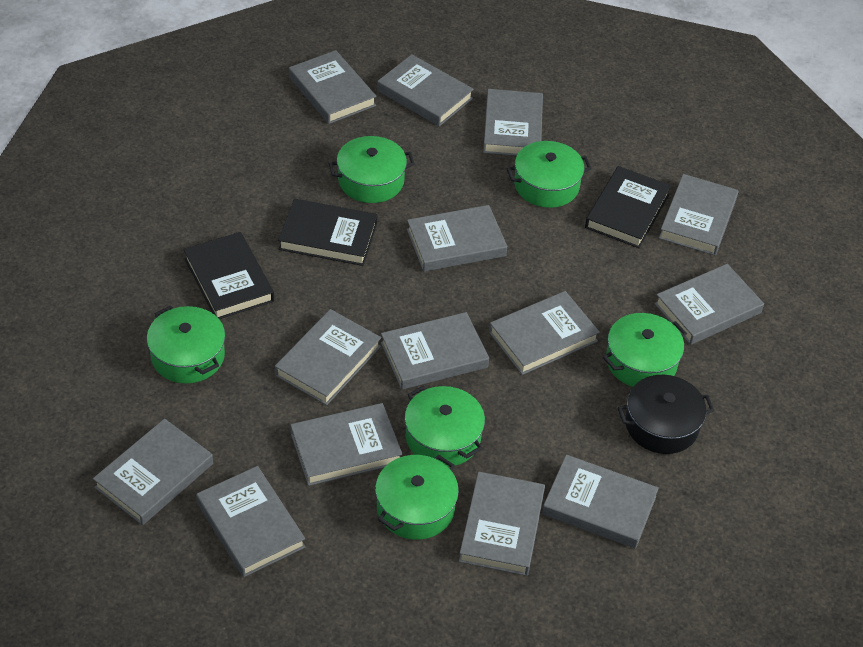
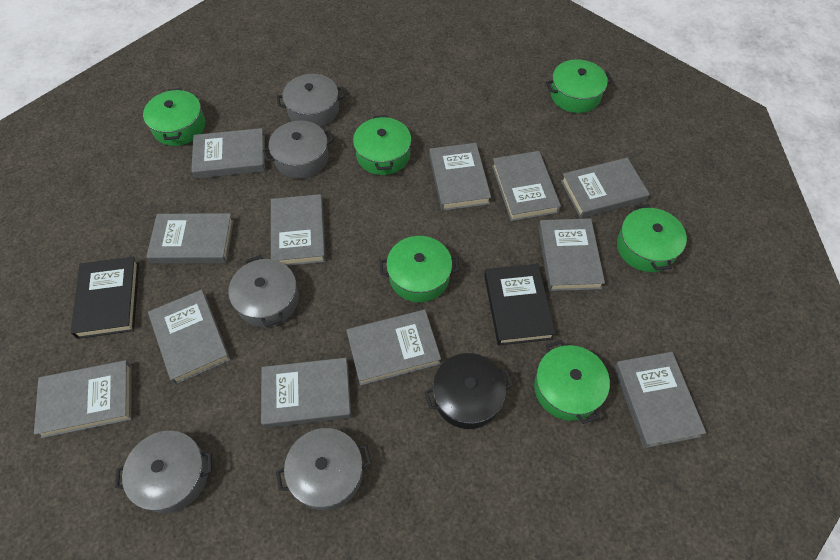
black book: 3 -> 2
grey book: 14 -> 12
grey pot: 0 -> 5

